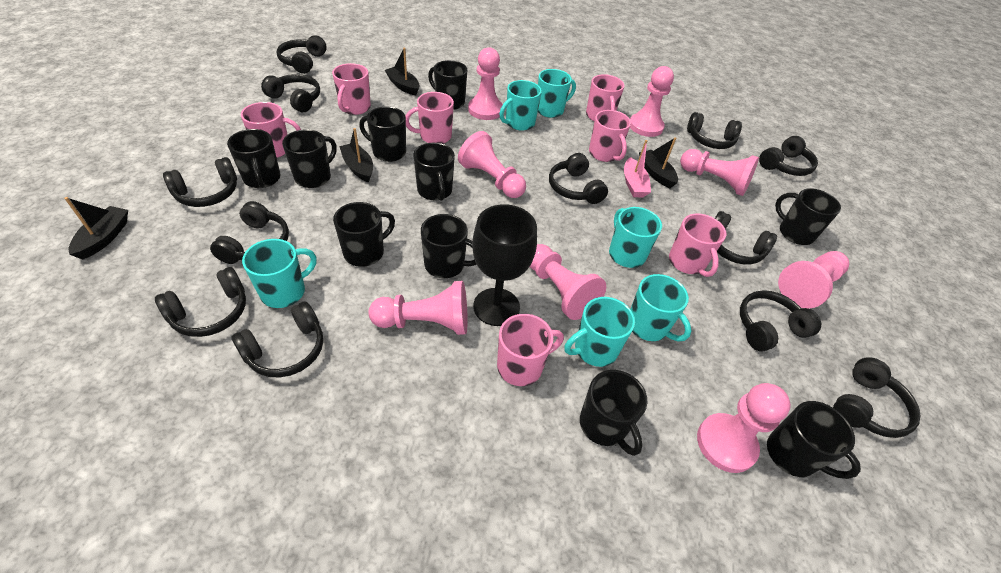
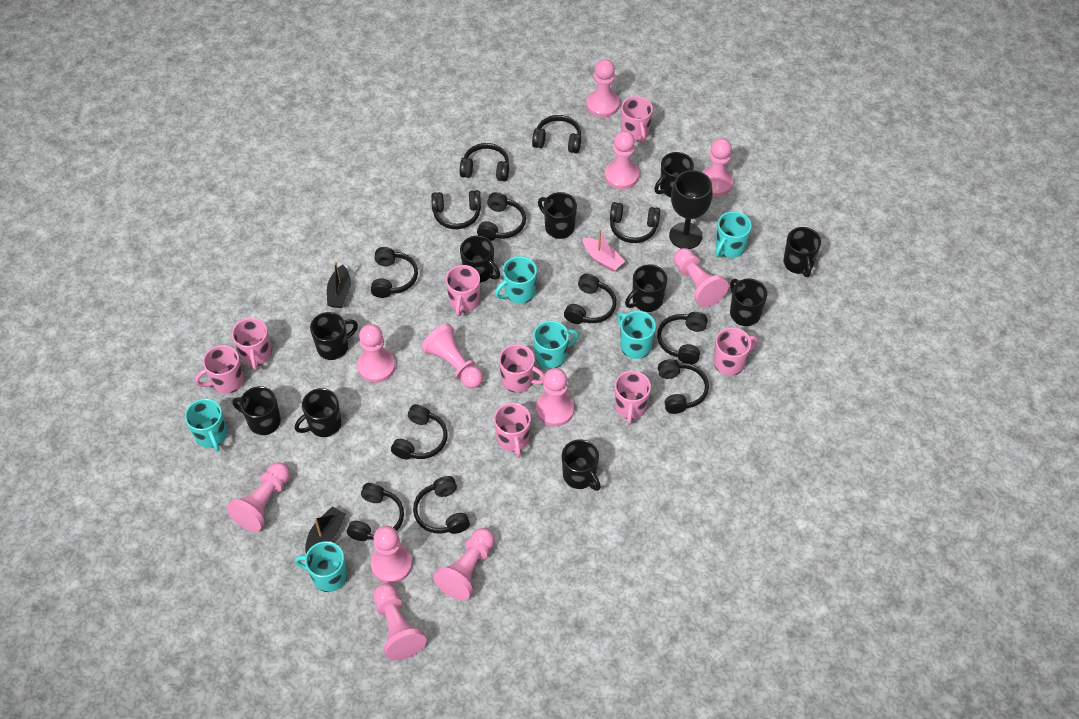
black boat: 4 -> 2
pink mug: 7 -> 8
pink pawn: 8 -> 11

